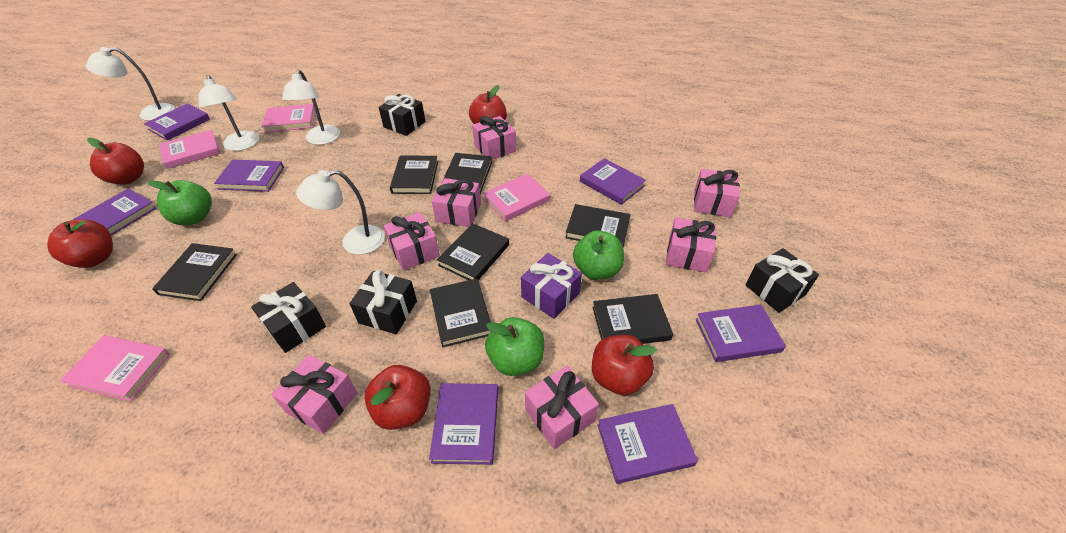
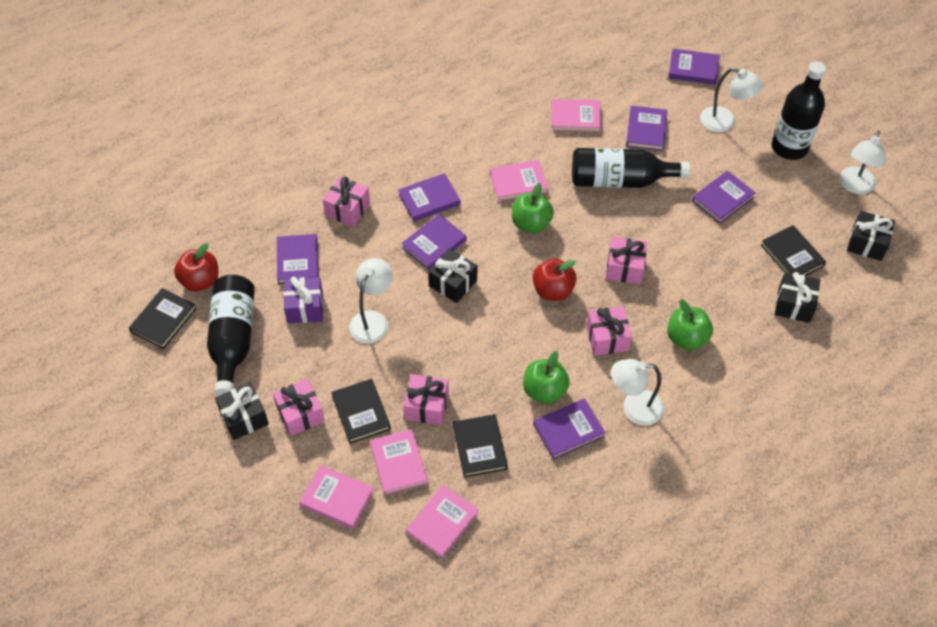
black book: 7 -> 4
black bottle: 0 -> 3
pink book: 4 -> 5
pink gift: 7 -> 5
red apple: 5 -> 2

